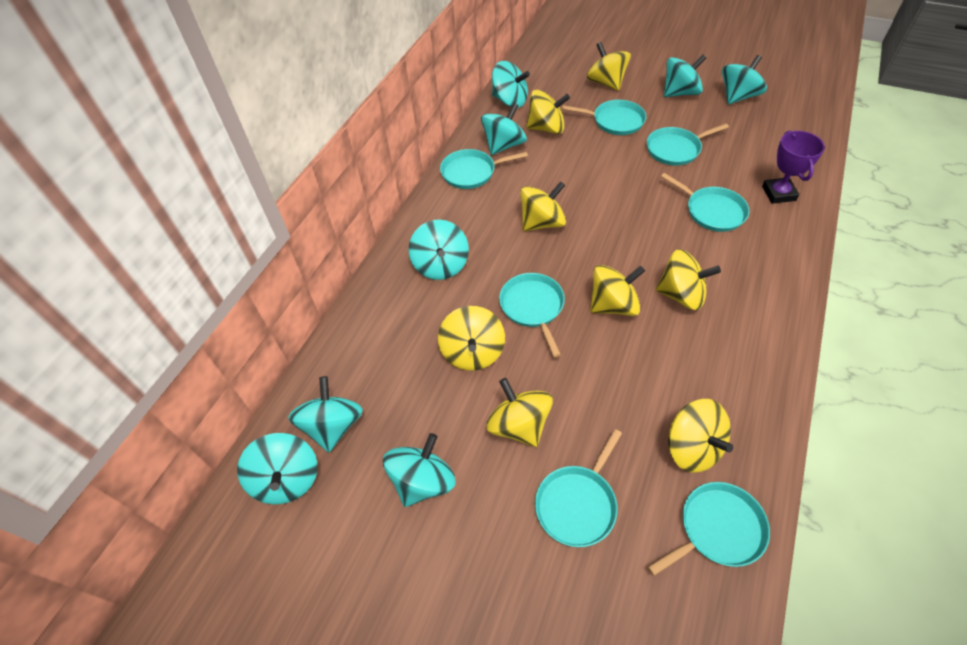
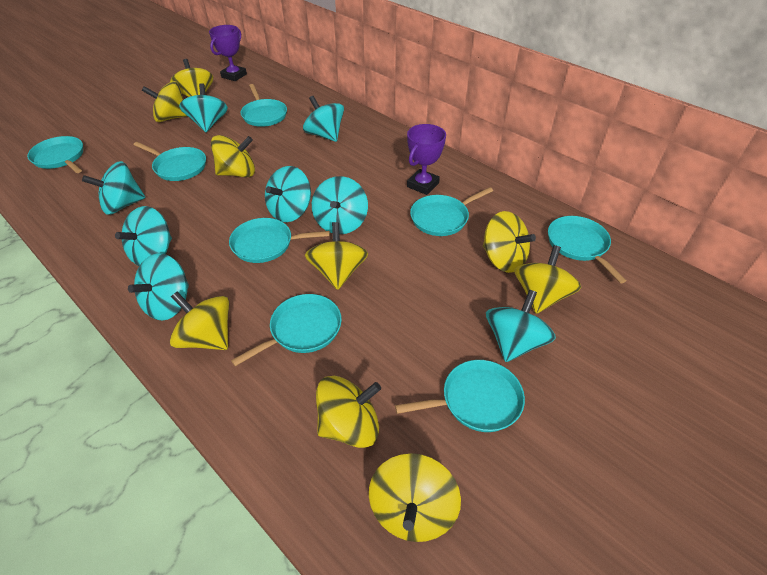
purple trophy: 1 -> 2
turquoise pan: 7 -> 8
yellow spinning top: 8 -> 9

